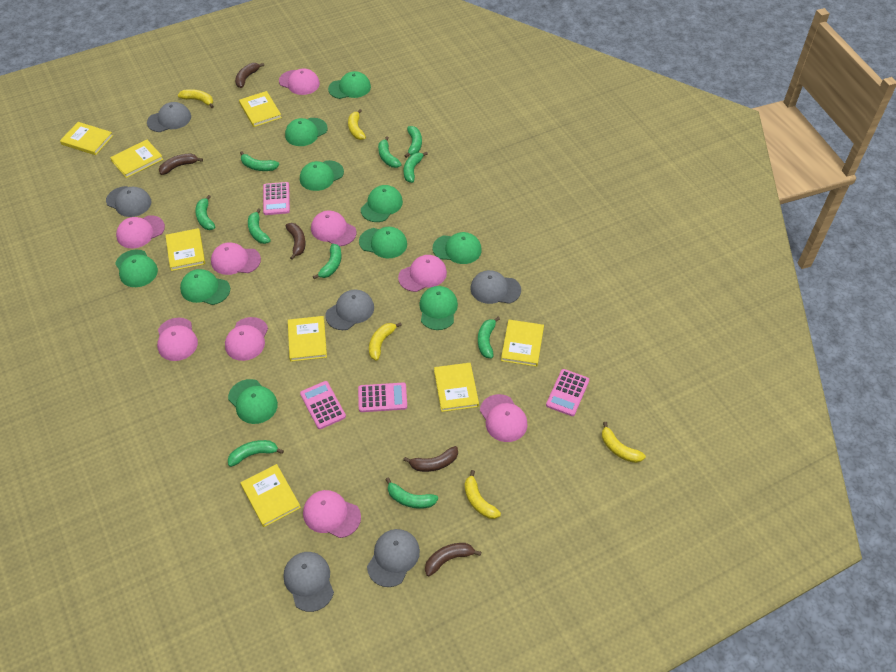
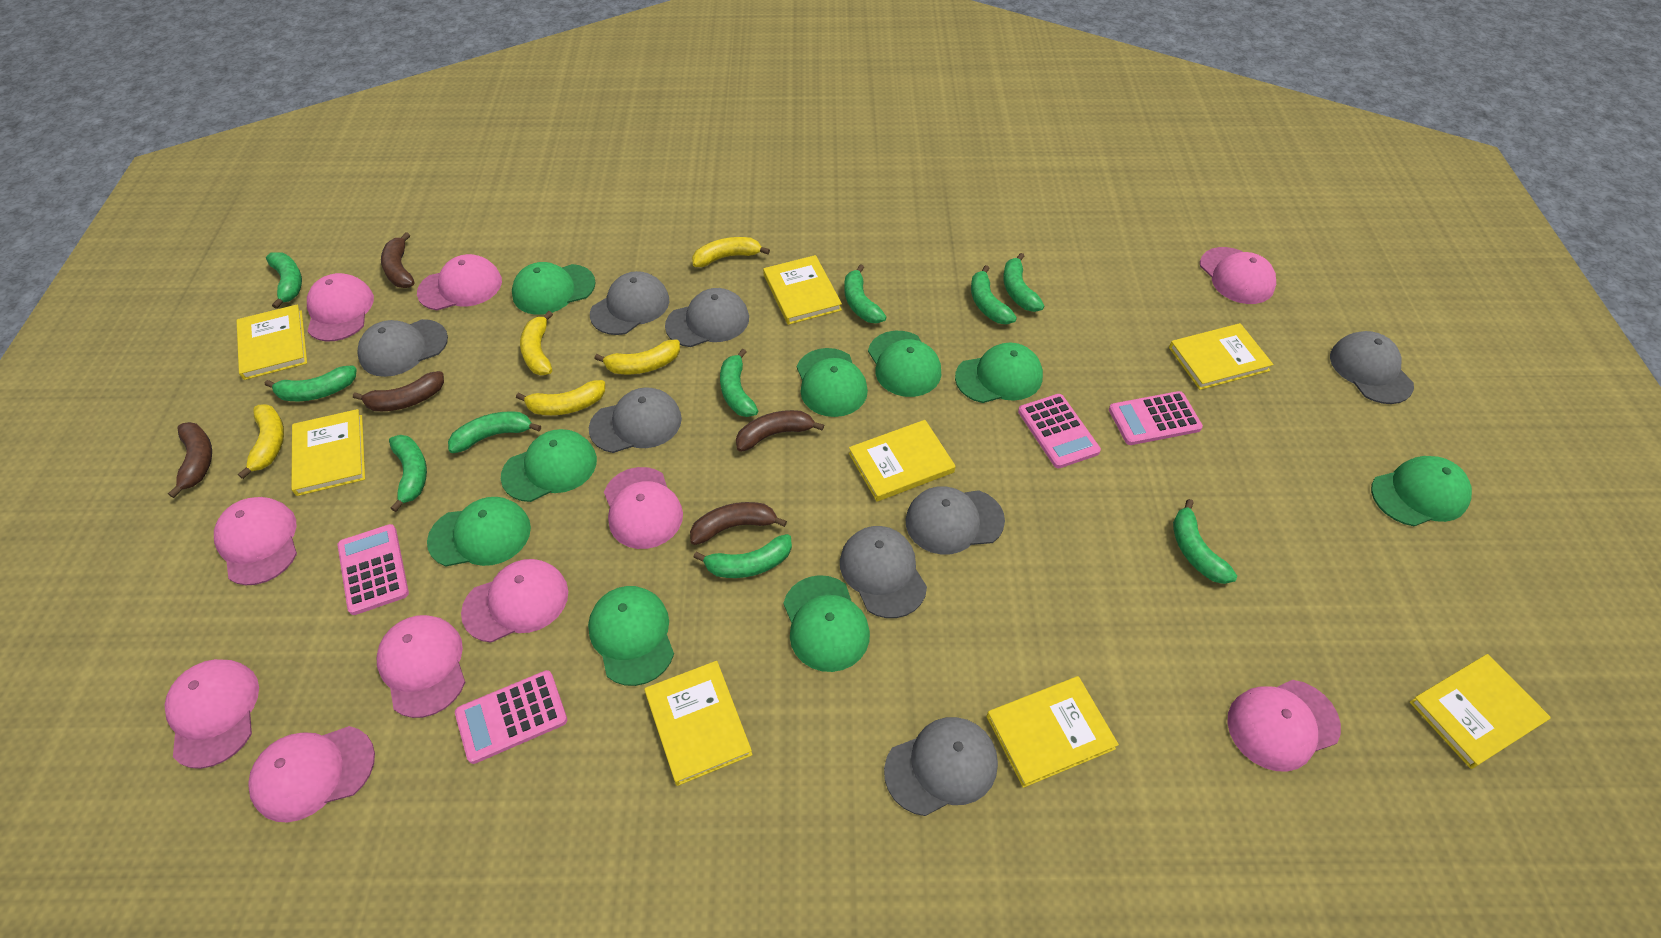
green cap: 10 -> 9
grey cap: 6 -> 8
pink cap: 9 -> 10

